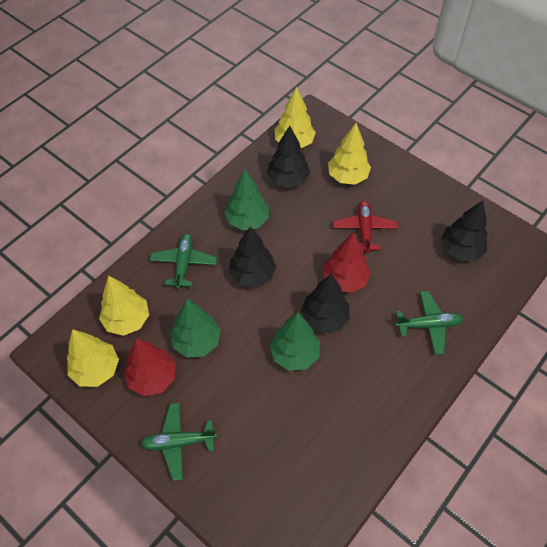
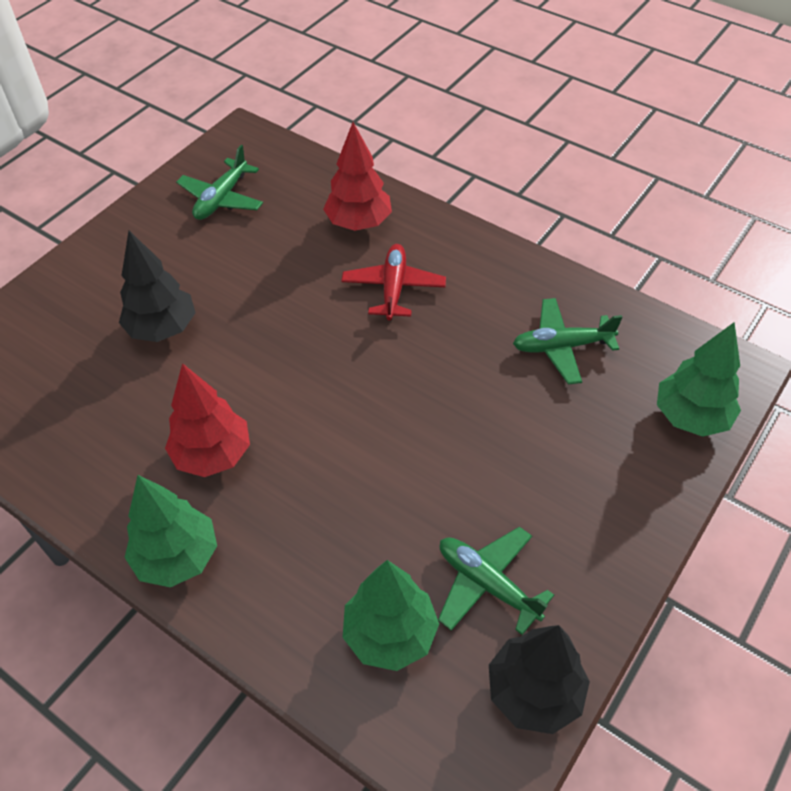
black tree: 4 -> 2
yellow tree: 4 -> 0

